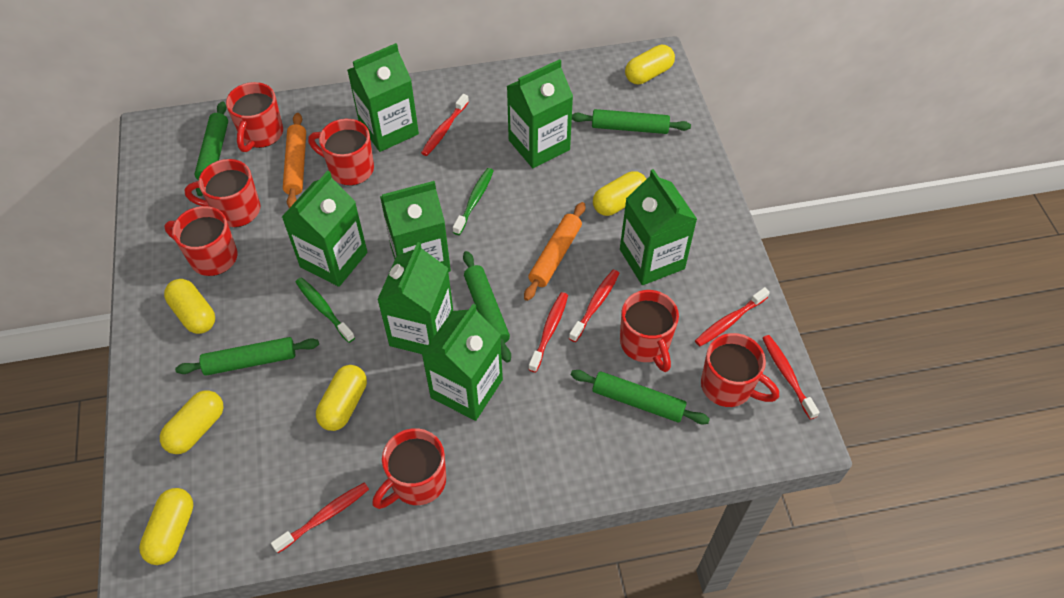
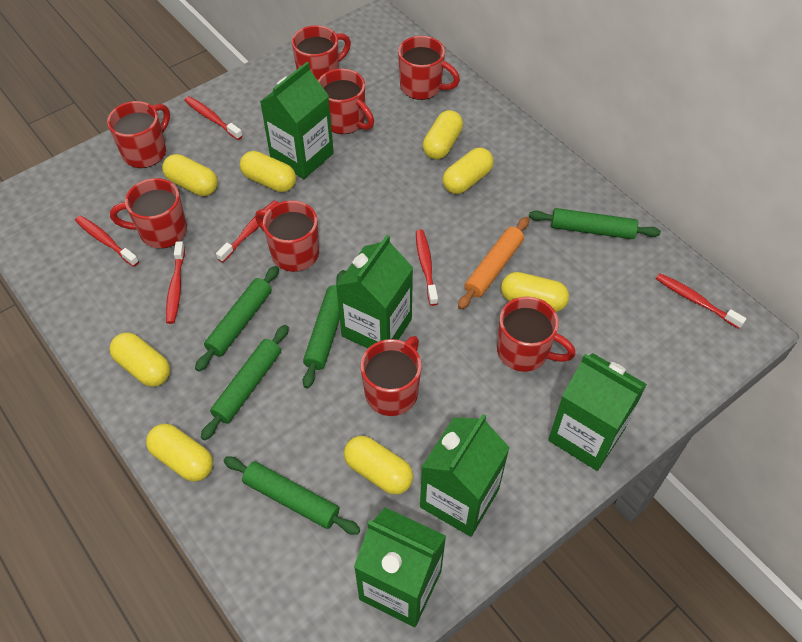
green carton: 7 -> 5
green toothbrush: 2 -> 0
orange rolling pin: 2 -> 1
red mug: 7 -> 8
yellow capsule: 6 -> 8

